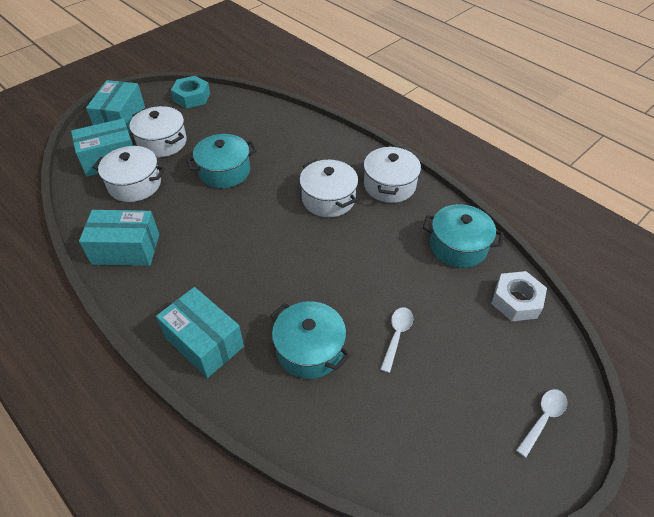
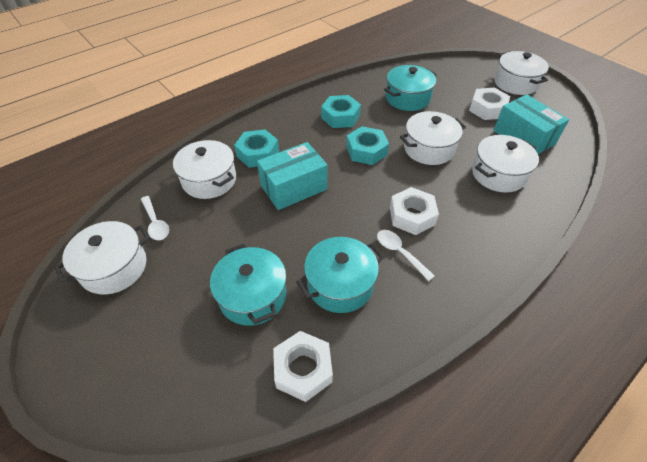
turquoise box: 4 -> 2
turquoise nut: 1 -> 3
white nut: 1 -> 3
white pot: 4 -> 5

